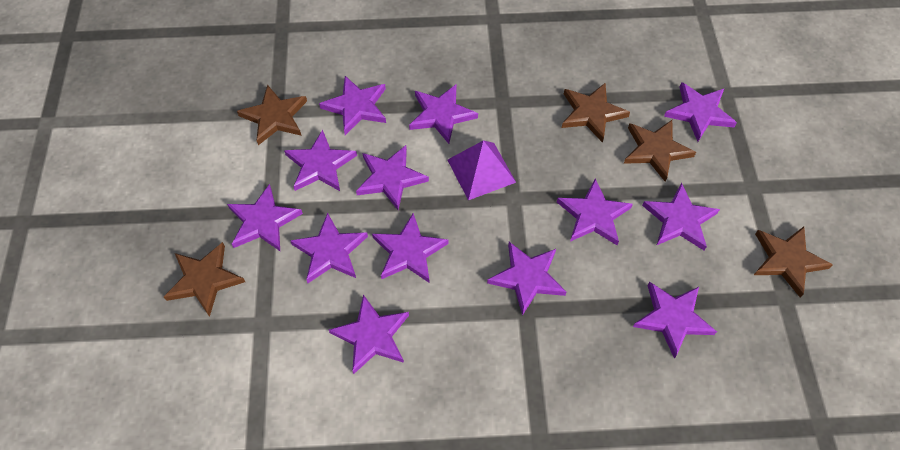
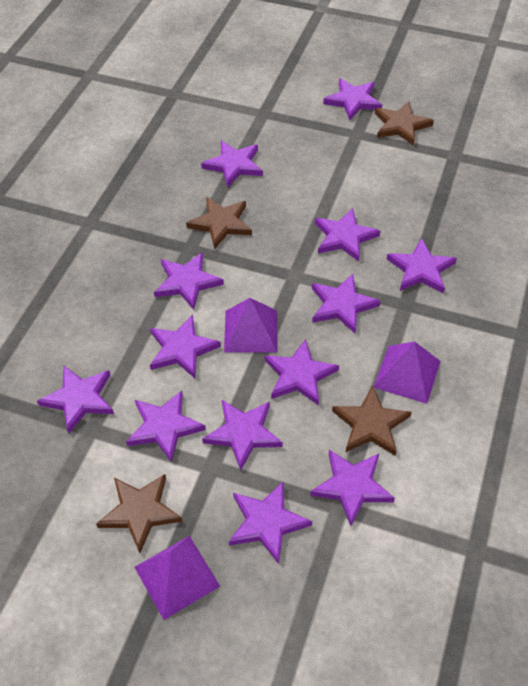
brown star: 5 -> 4
purple pyramid: 1 -> 3

